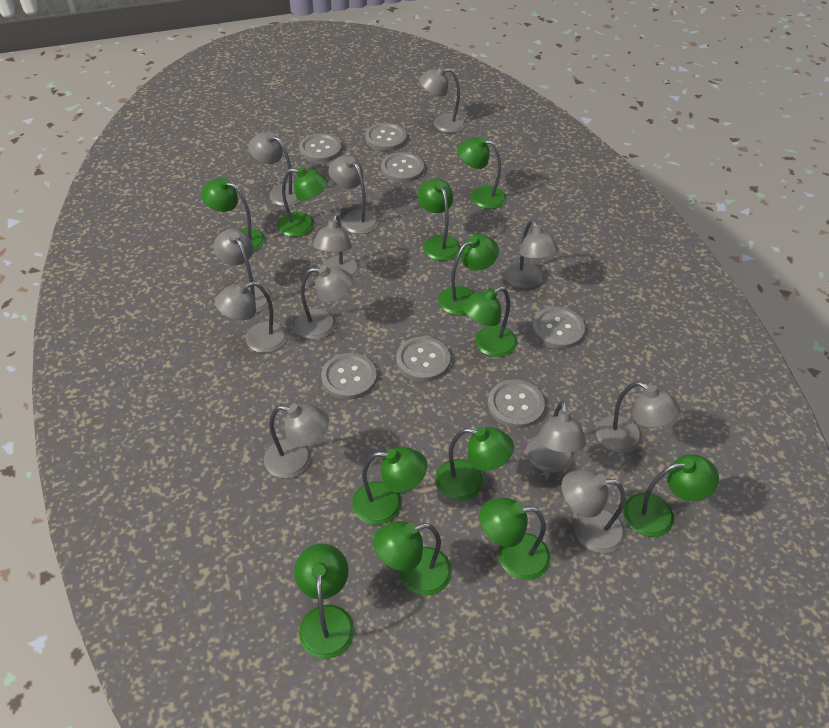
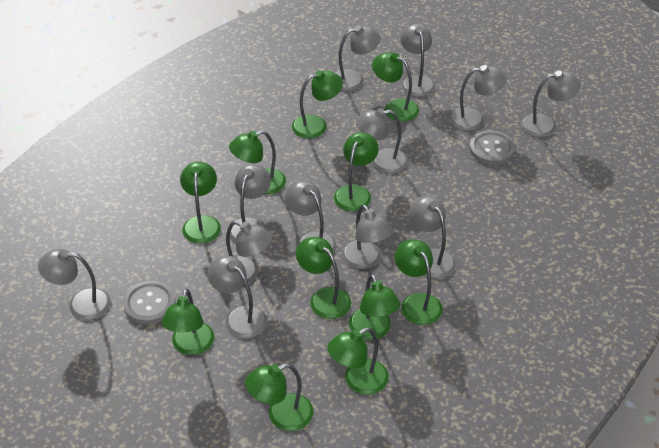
green lamp: 12 -> 11
grey button: 7 -> 2

